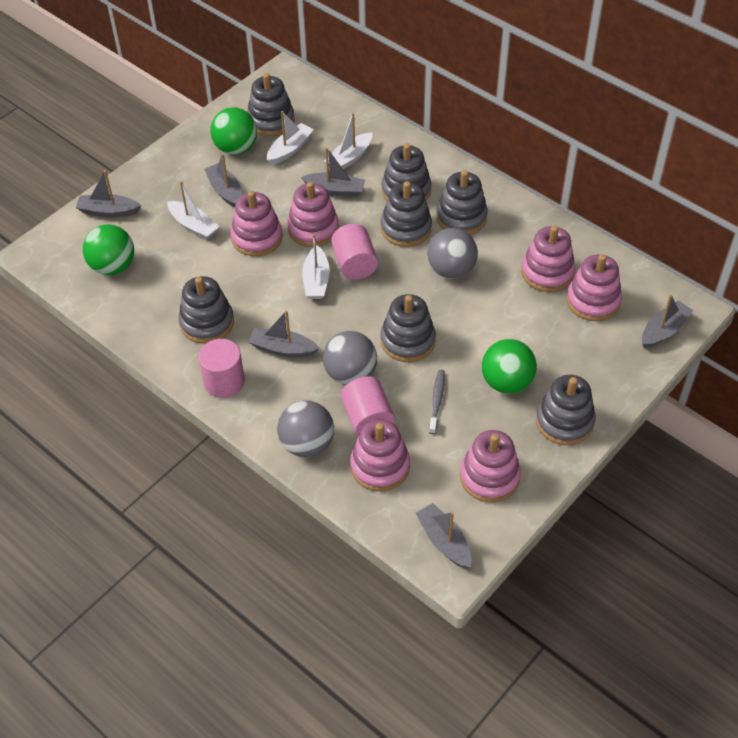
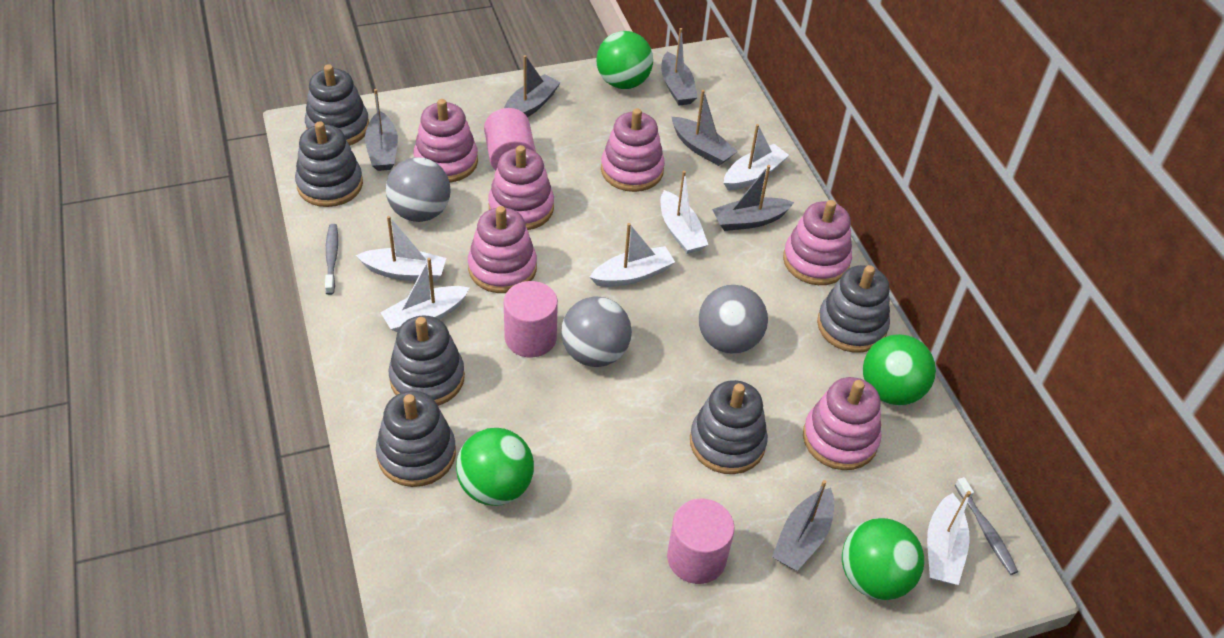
green ball: 3 -> 4
grey stacking toy: 7 -> 6
grey toothbrush: 1 -> 2
white boat: 4 -> 6

